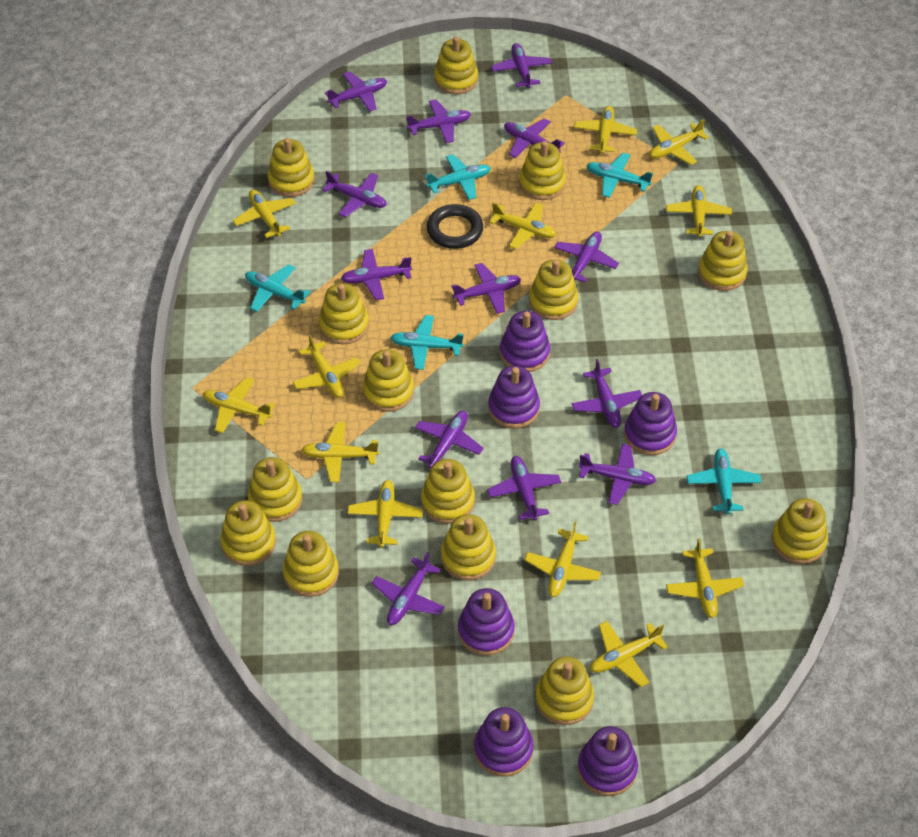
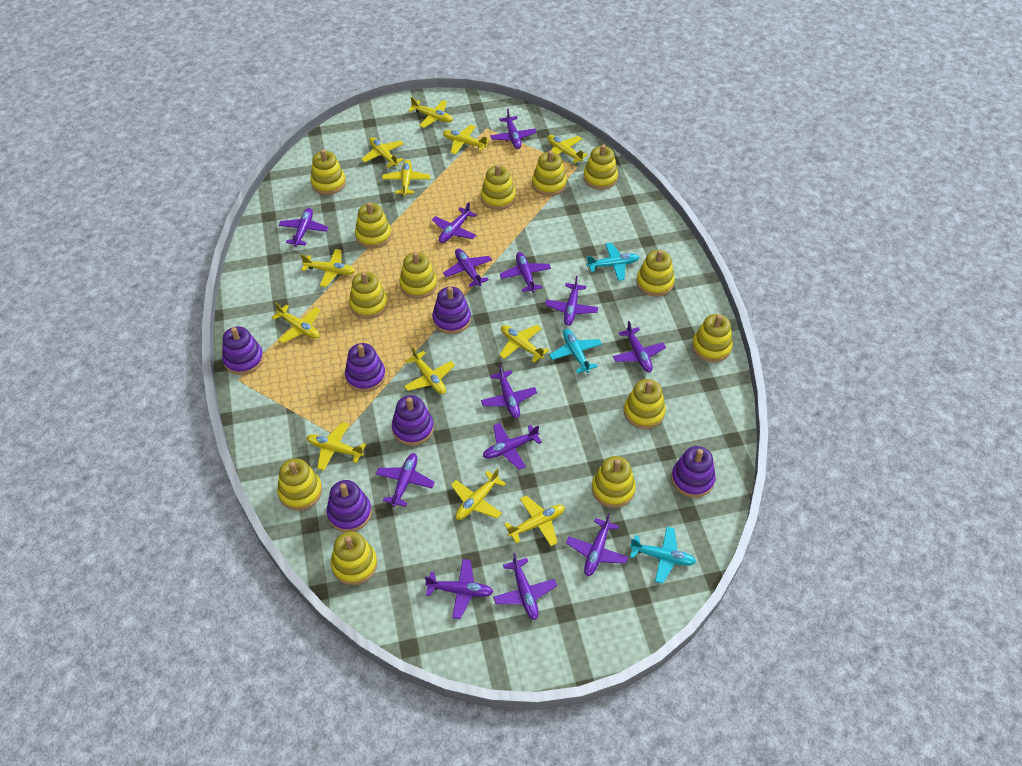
black ring: 1 -> 0
turquoise plane: 5 -> 3
yellow stacking toy: 14 -> 13

